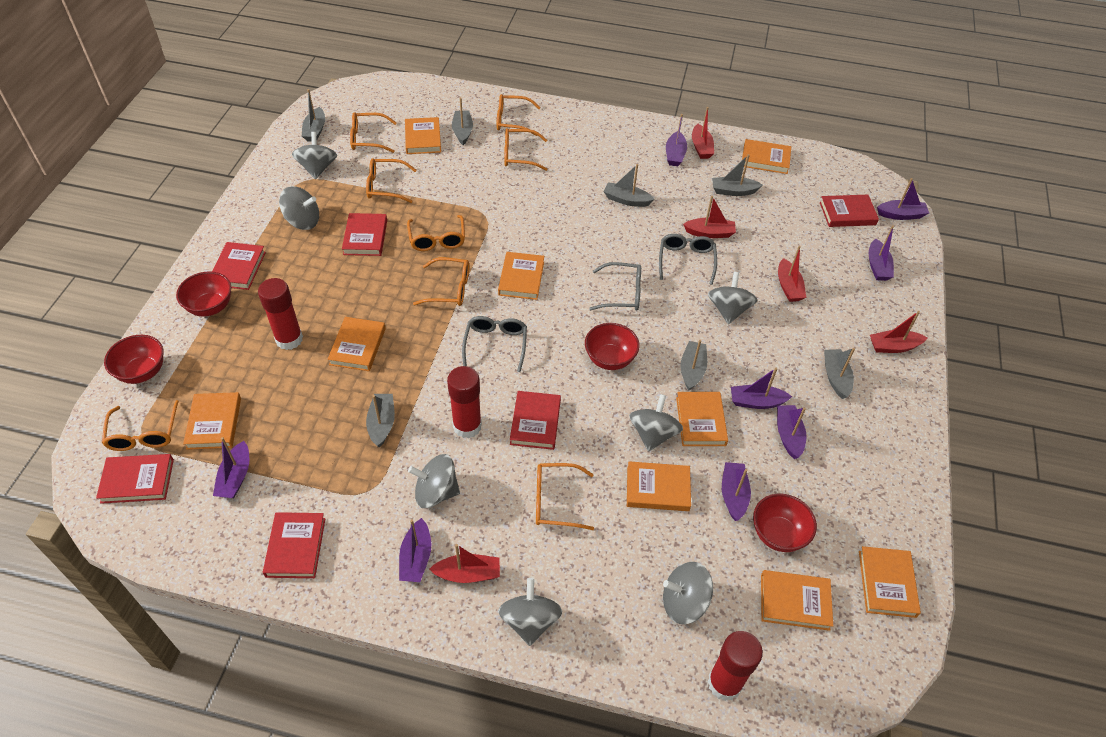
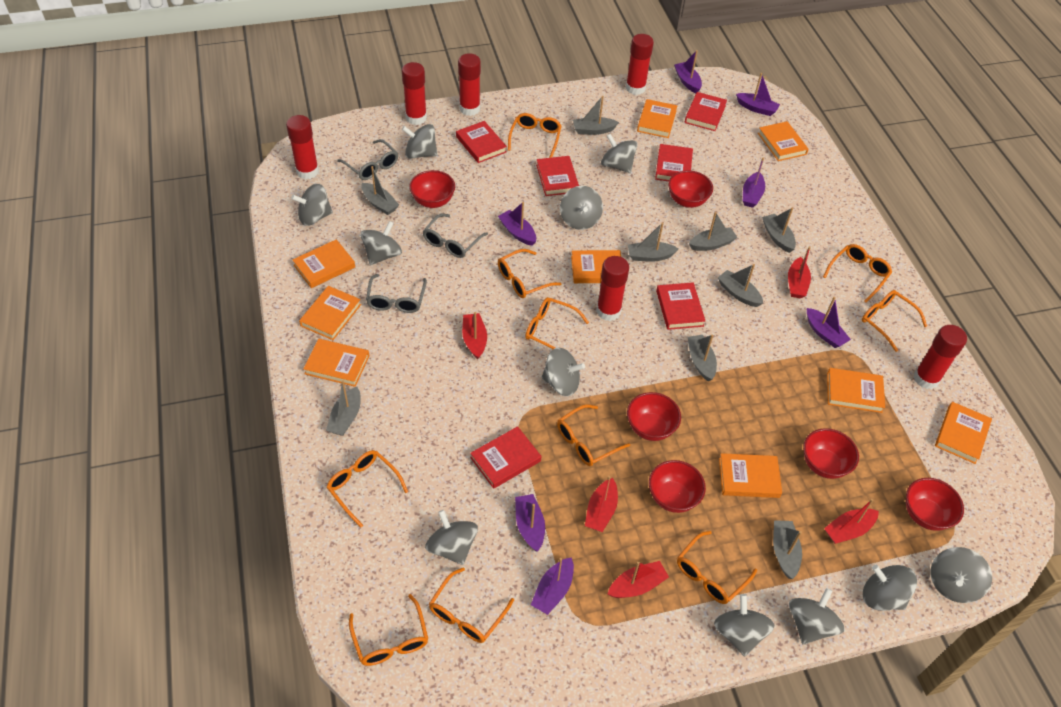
grey boat: 7 -> 9
grey spinning top: 7 -> 11
orange glasses: 8 -> 10
purple boat: 8 -> 7
red bowl: 4 -> 6
red glue stick: 3 -> 6

